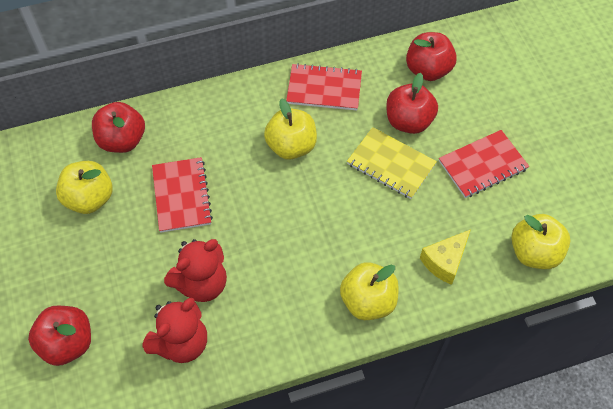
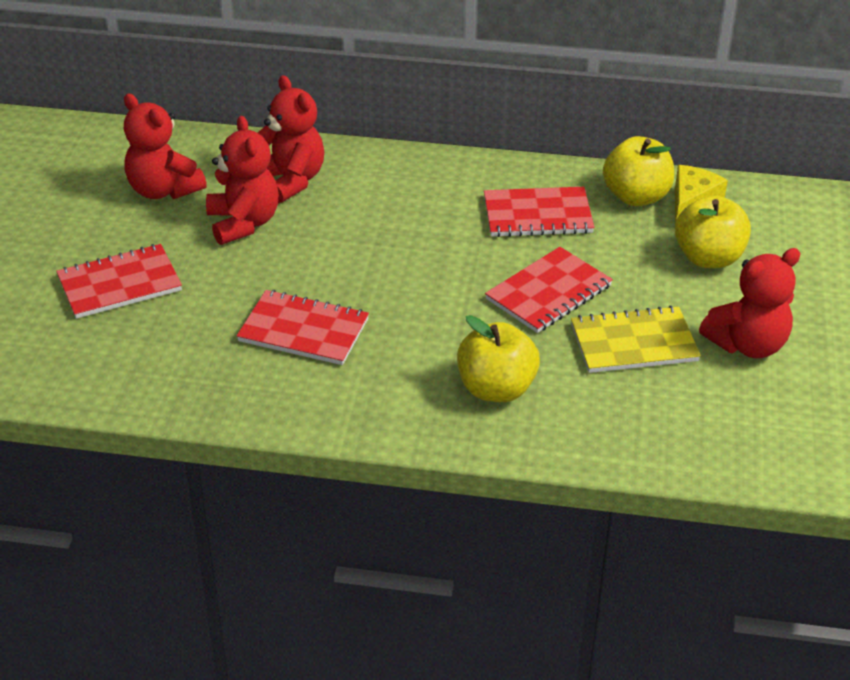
red apple: 4 -> 0
red notebook: 3 -> 4
red teddy bear: 2 -> 4
yellow apple: 4 -> 3

